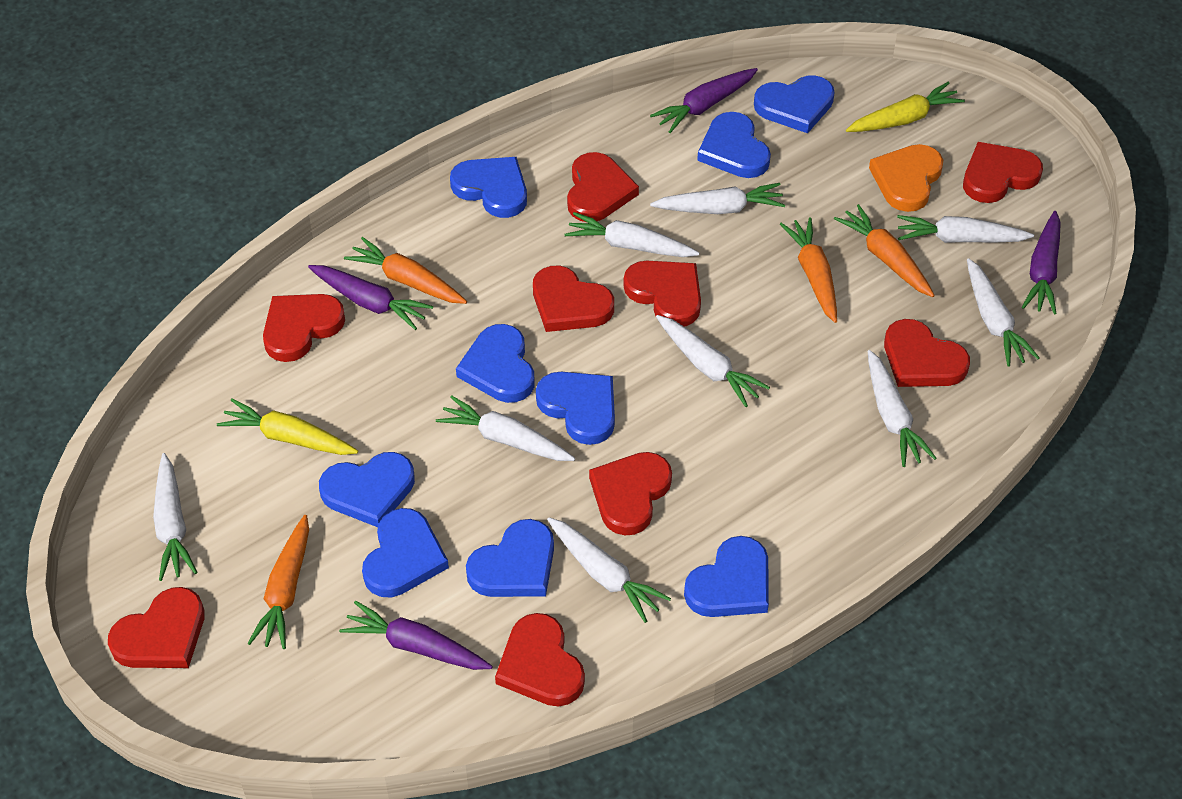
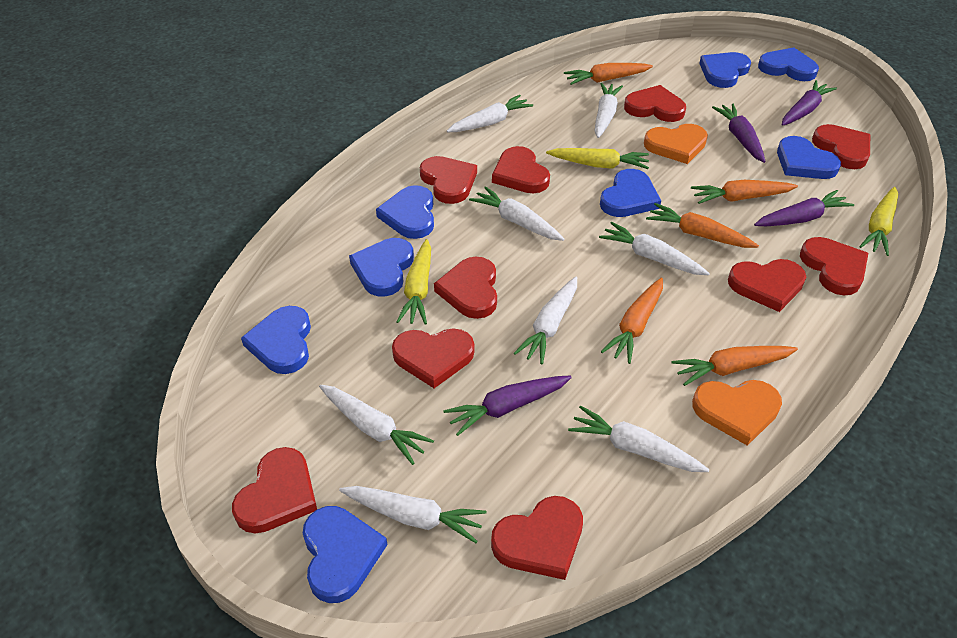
blue heart: 9 -> 8
orange carrot: 4 -> 5
orange heart: 1 -> 2
red heart: 9 -> 10
white carrot: 9 -> 8
yellow carrot: 2 -> 3

